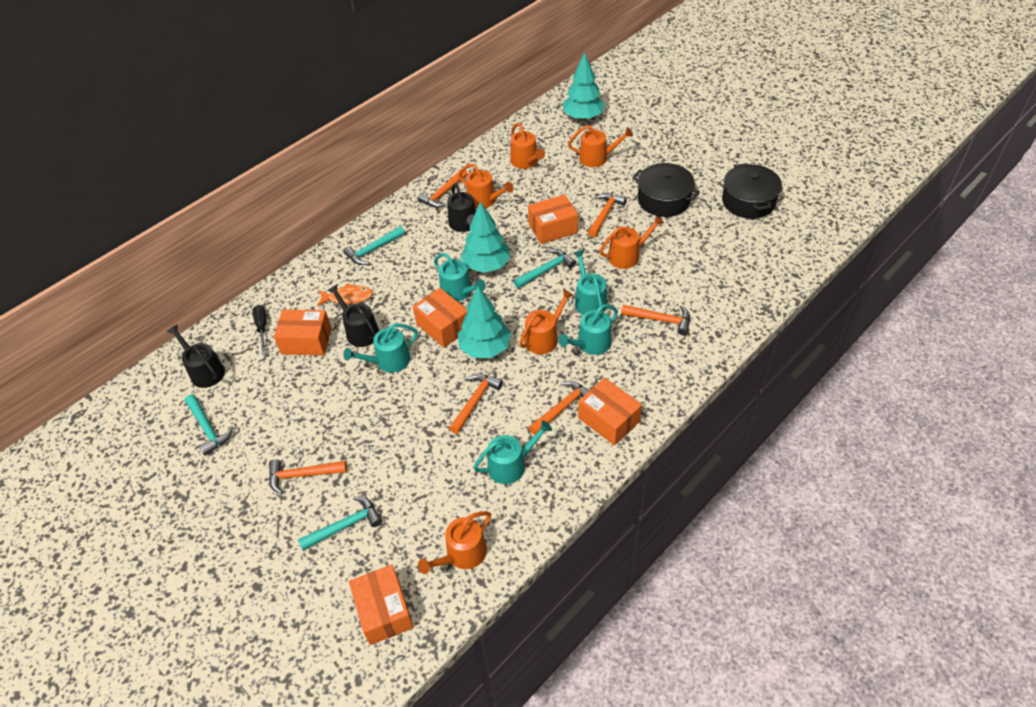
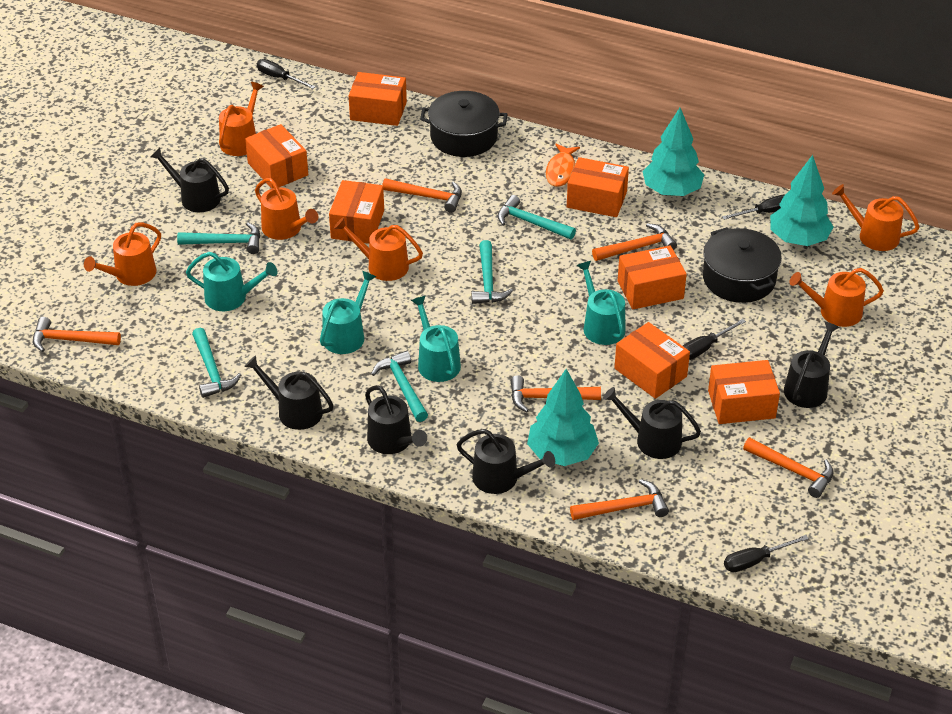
black screwdriver: 1 -> 4
black watering can: 3 -> 6
orange box: 5 -> 7
turquoise hammer: 4 -> 5
turquoise watering can: 5 -> 4

